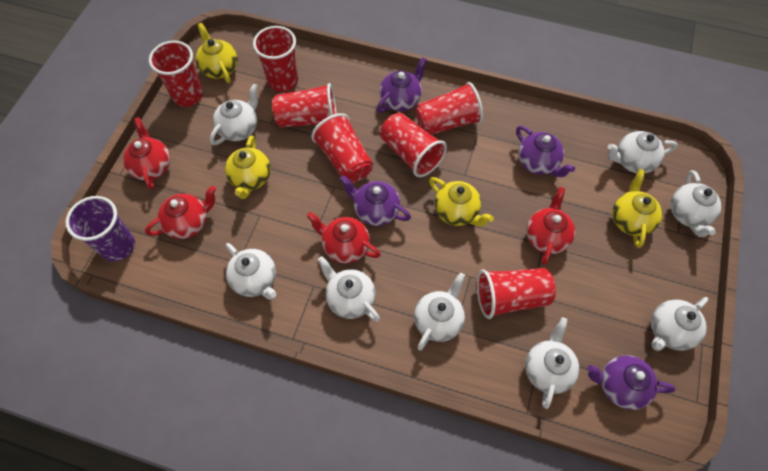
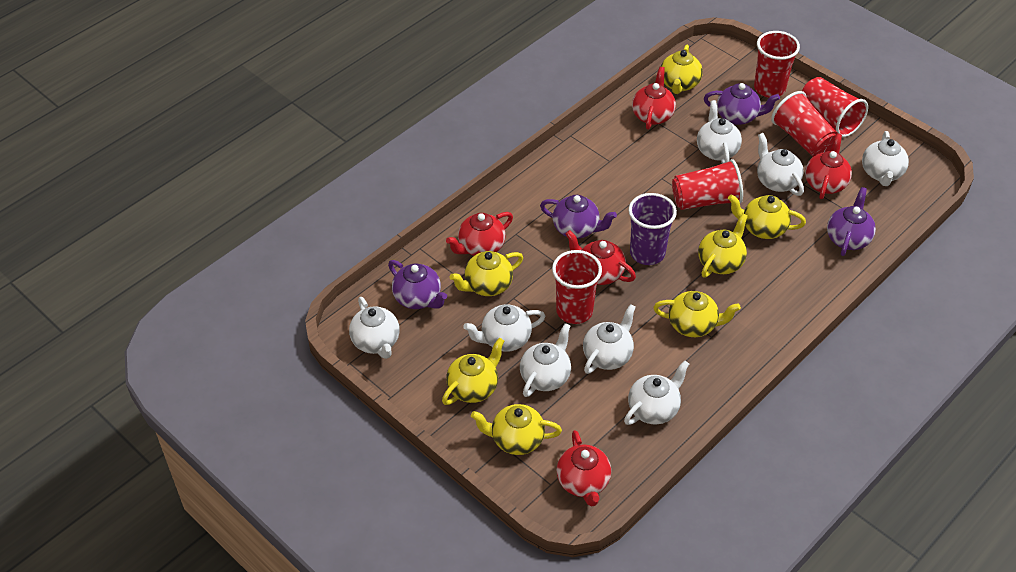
red cup: 7 -> 5
red teapot: 4 -> 5
yellow teapot: 4 -> 7

